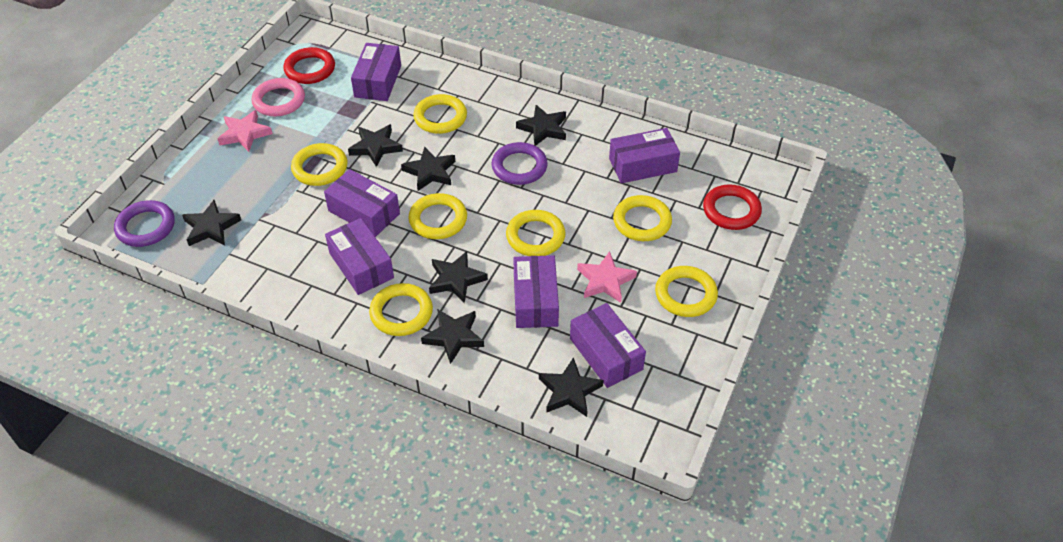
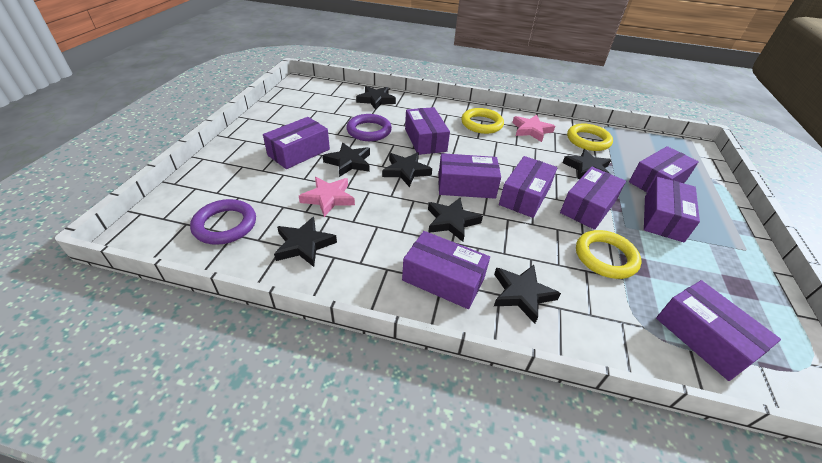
pink ring: 1 -> 0
purple box: 6 -> 9
red ring: 2 -> 0
yellow ring: 7 -> 3

